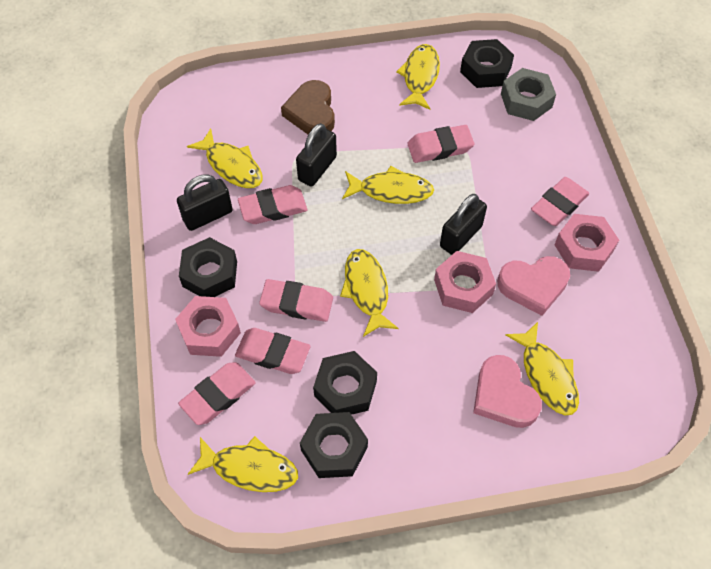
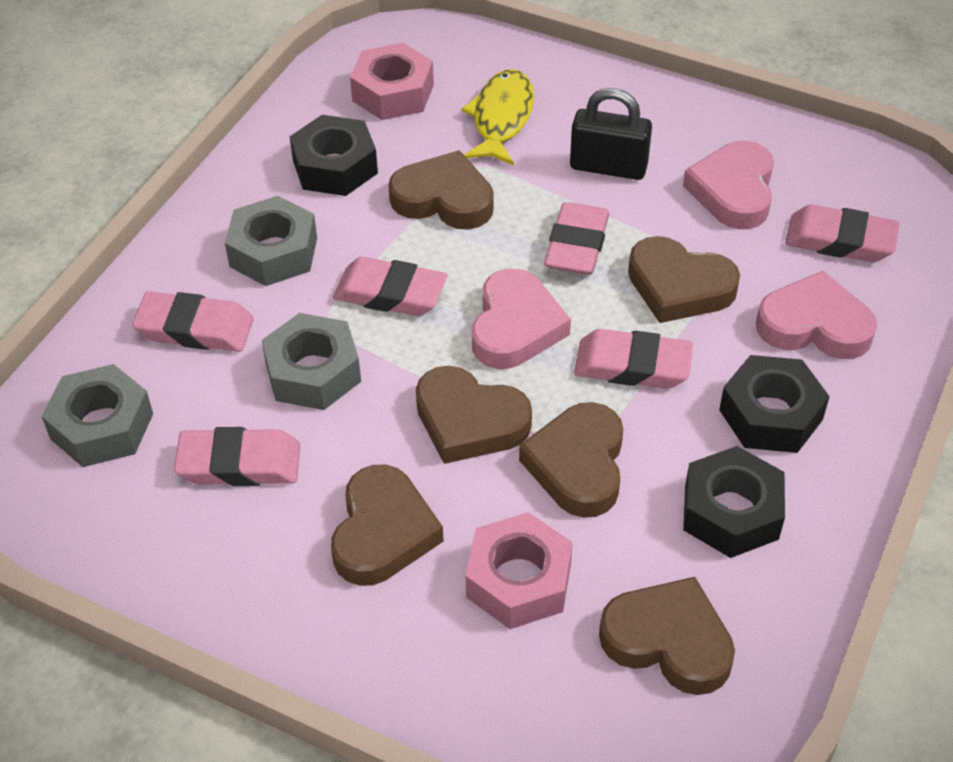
black nut: 4 -> 3
black padlock: 3 -> 1
brown heart: 1 -> 6
grey nut: 1 -> 3
pink heart: 2 -> 3
pink nut: 3 -> 2
yellow fish: 6 -> 1

